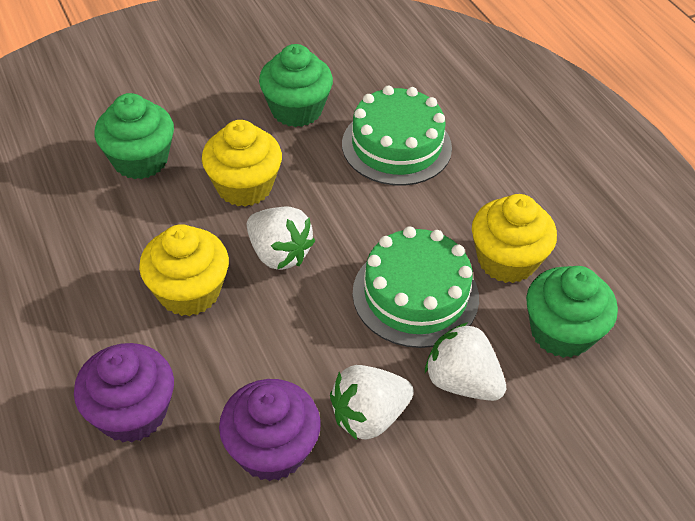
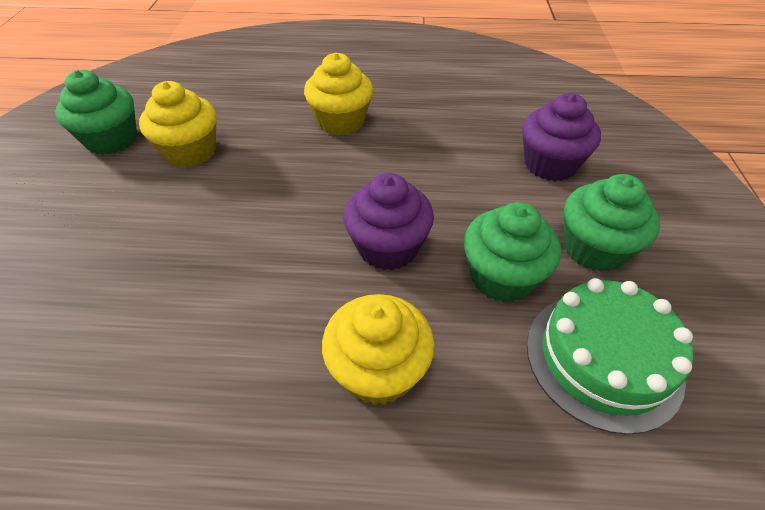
green cake: 2 -> 1
white strawberry: 3 -> 0

